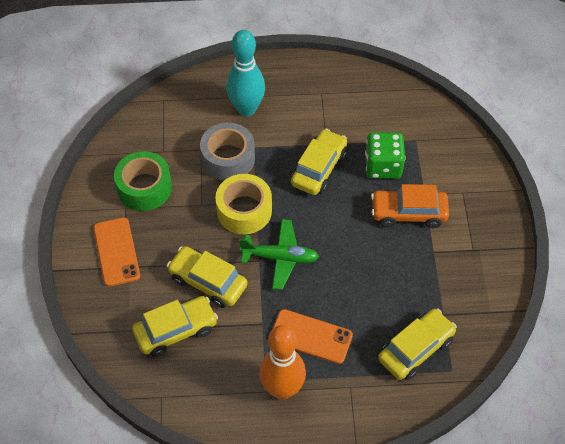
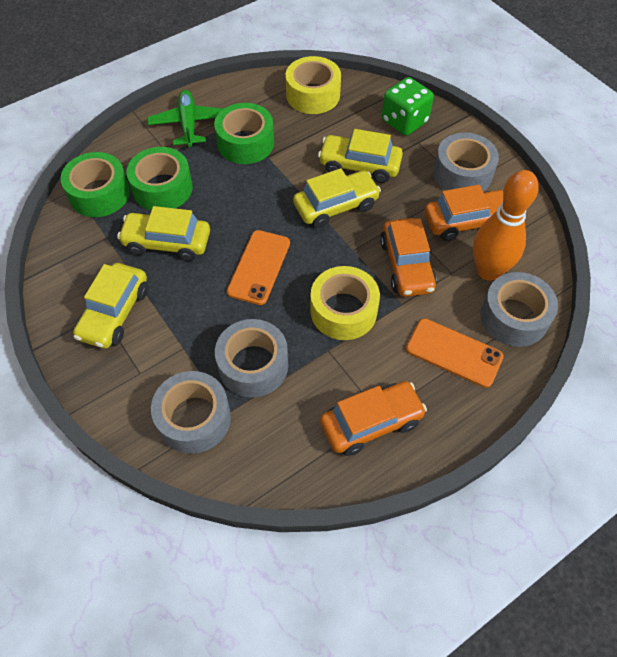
green tape: 1 -> 3
grey tape: 1 -> 4
orange car: 1 -> 3
turquoise bowling pin: 1 -> 0
yellow tape: 1 -> 2

